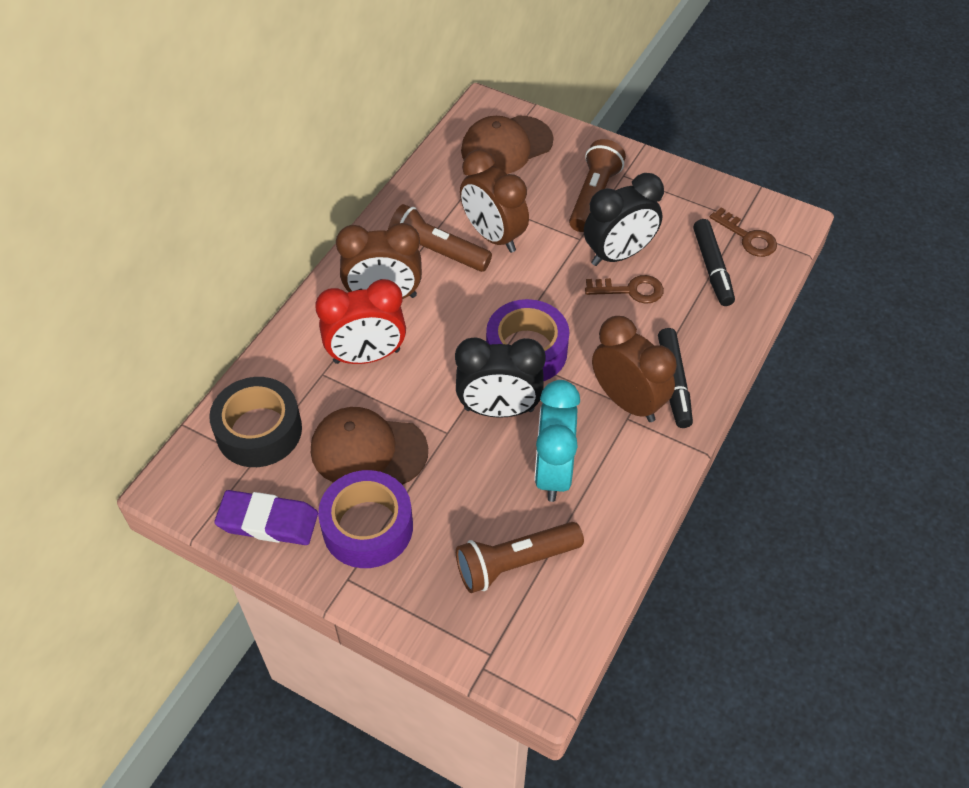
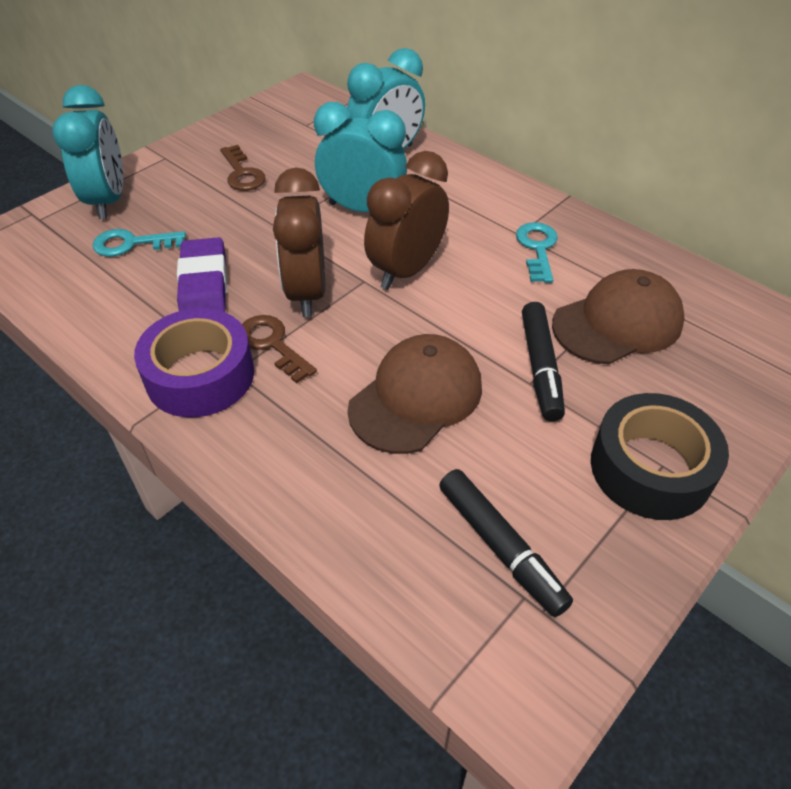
black clock: 2 -> 0
brown clock: 3 -> 2
brown flashlight: 3 -> 0
purple tape: 2 -> 1
red clock: 1 -> 0
turquoise clock: 1 -> 3
turquoise key: 0 -> 2

